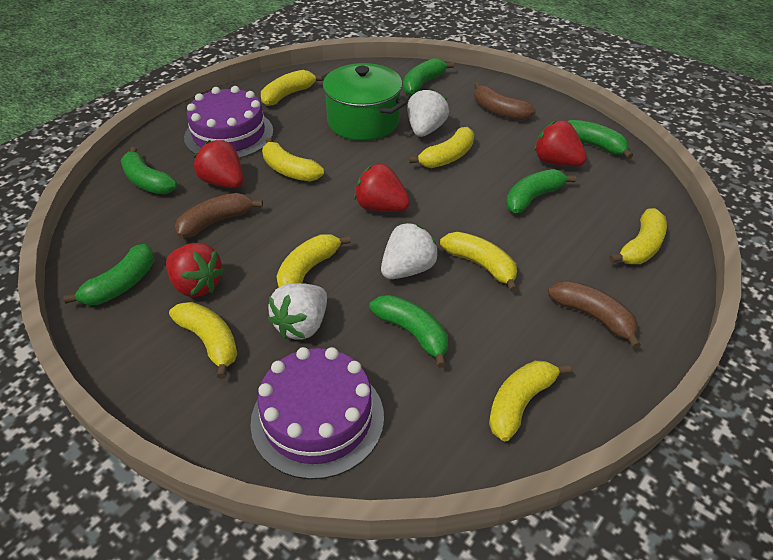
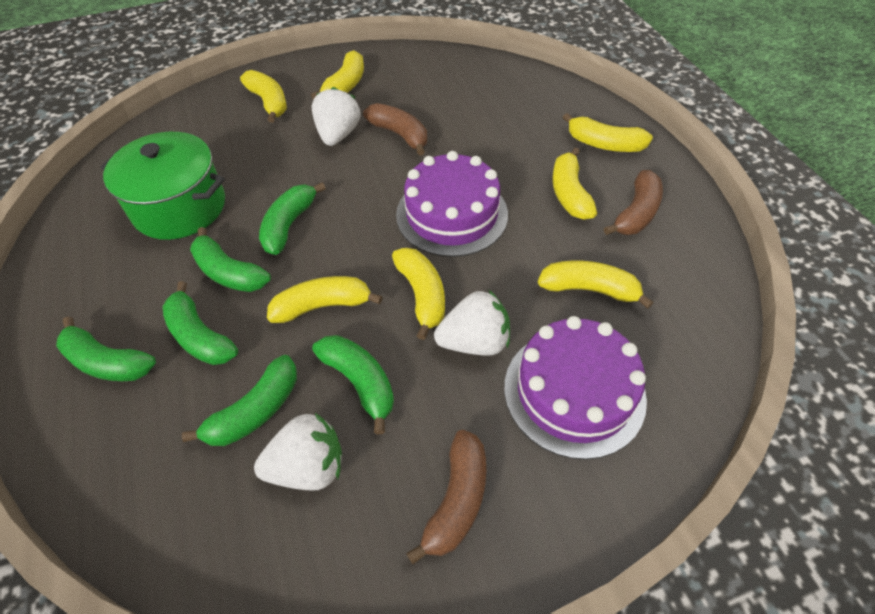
red strawberry: 4 -> 0
yellow banana: 8 -> 7

